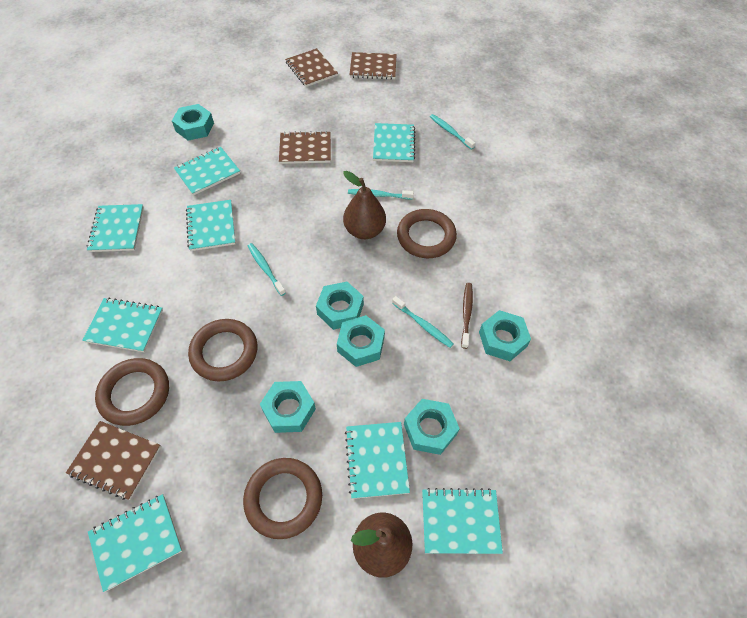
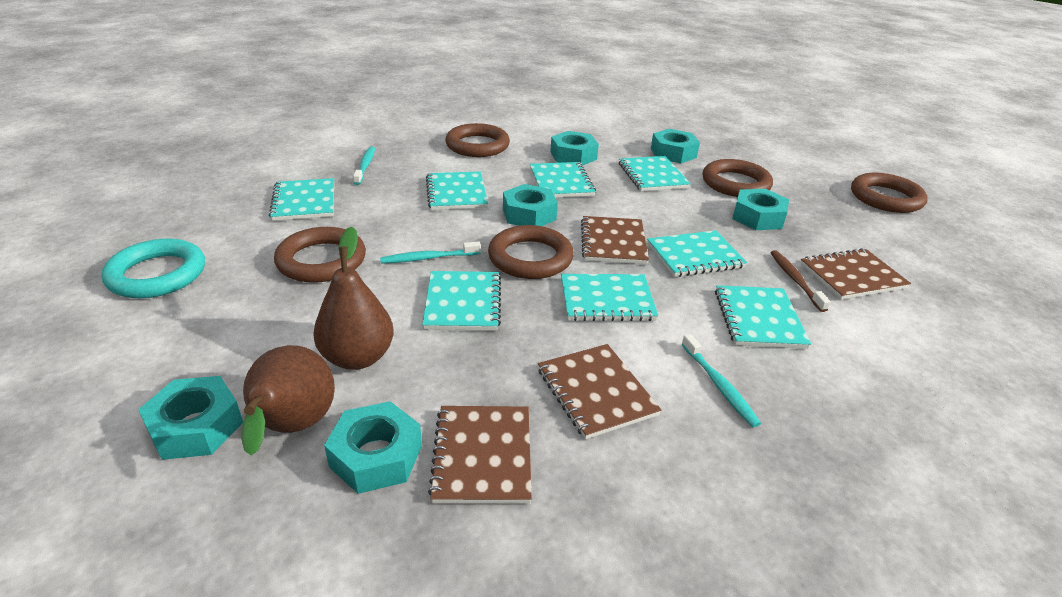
brown ring: 4 -> 5
turquoise ring: 0 -> 1
turquoise toothbrush: 4 -> 3

